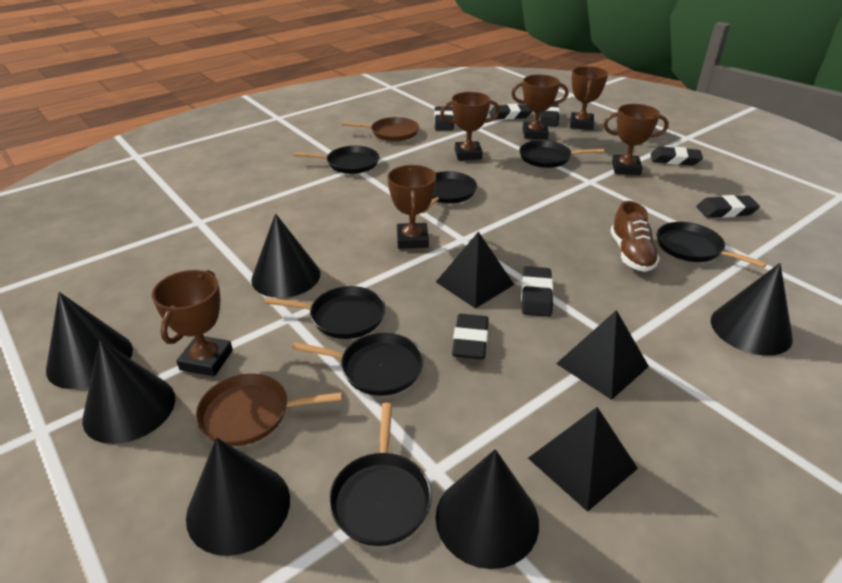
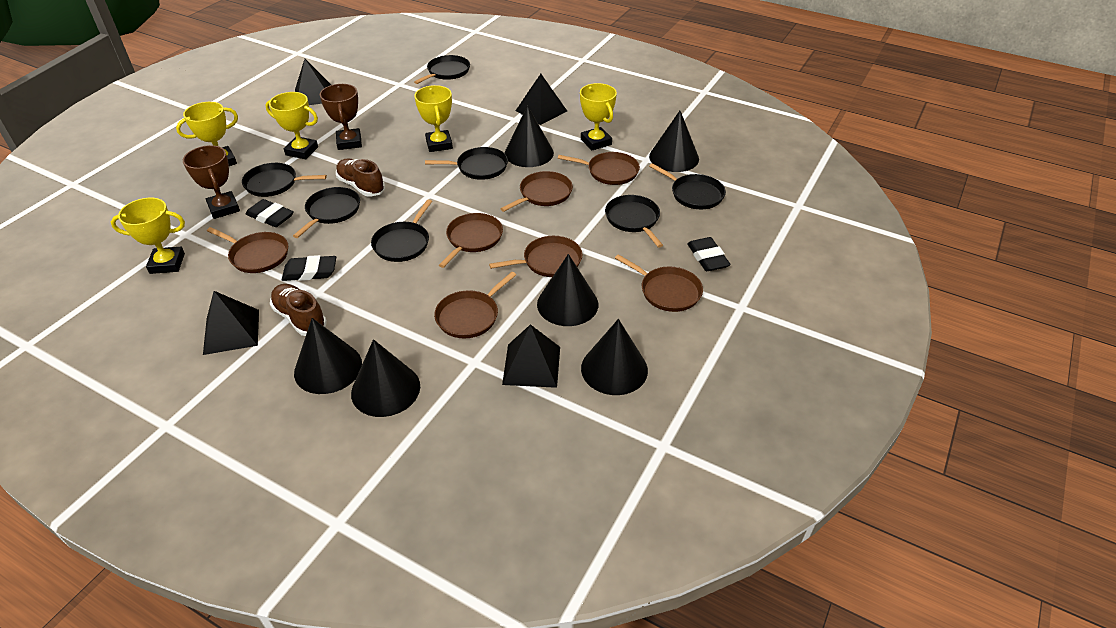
black eraser: 7 -> 3
black pyramid: 3 -> 4
brown pan: 2 -> 7
brown shoe: 1 -> 2
brown trophy: 6 -> 2
yellow trophy: 0 -> 5

